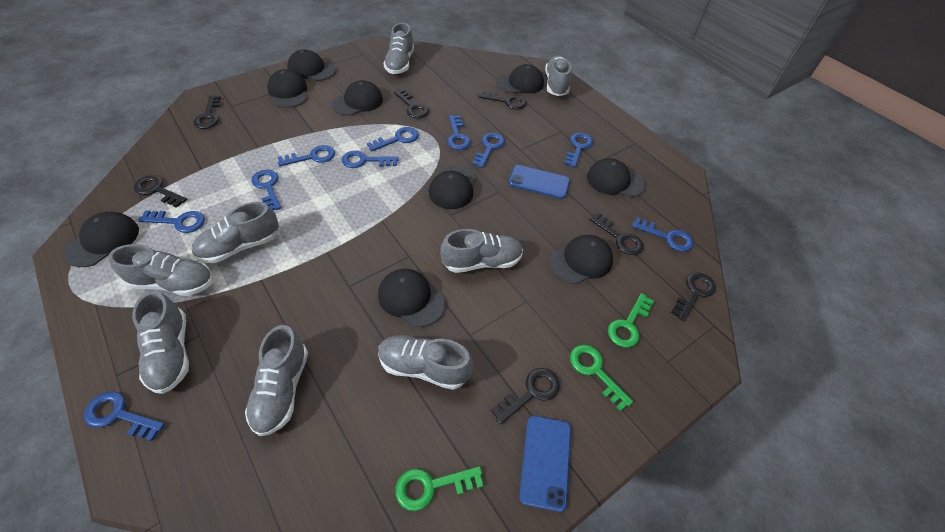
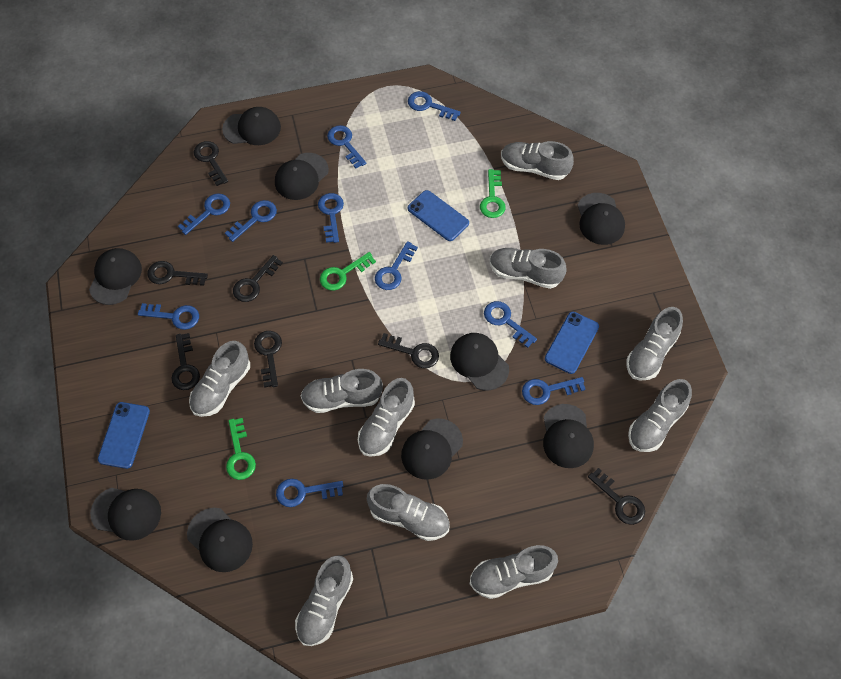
blue phone: 2 -> 3
grey shoe: 8 -> 10

